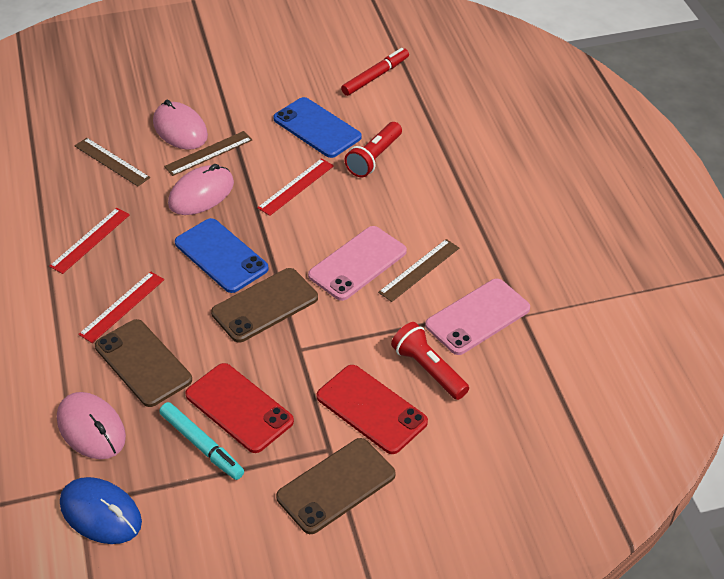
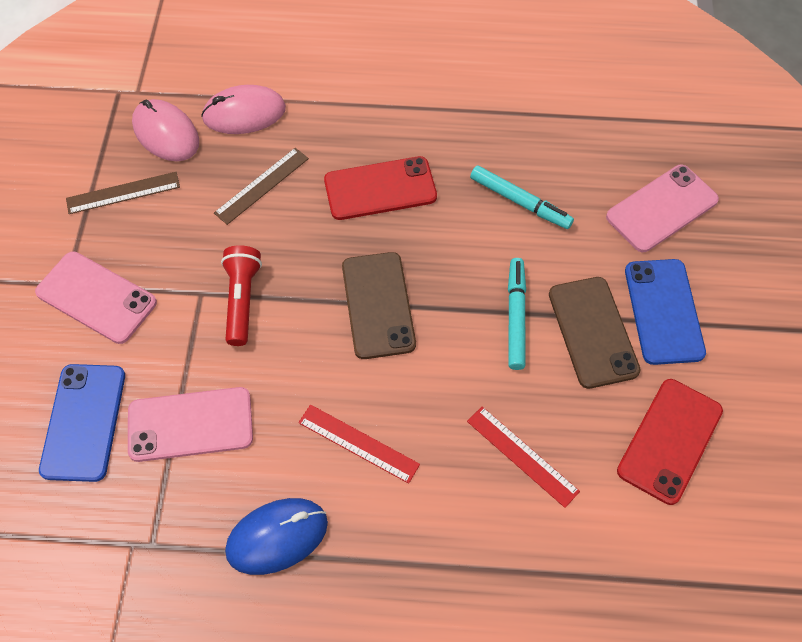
brown phone: 3 -> 2
brown ruler: 3 -> 2
pink mouse: 3 -> 2
pink phone: 2 -> 3
red flashlight: 2 -> 1
red marker: 1 -> 0
red ruler: 3 -> 2
turquoise marker: 1 -> 2

